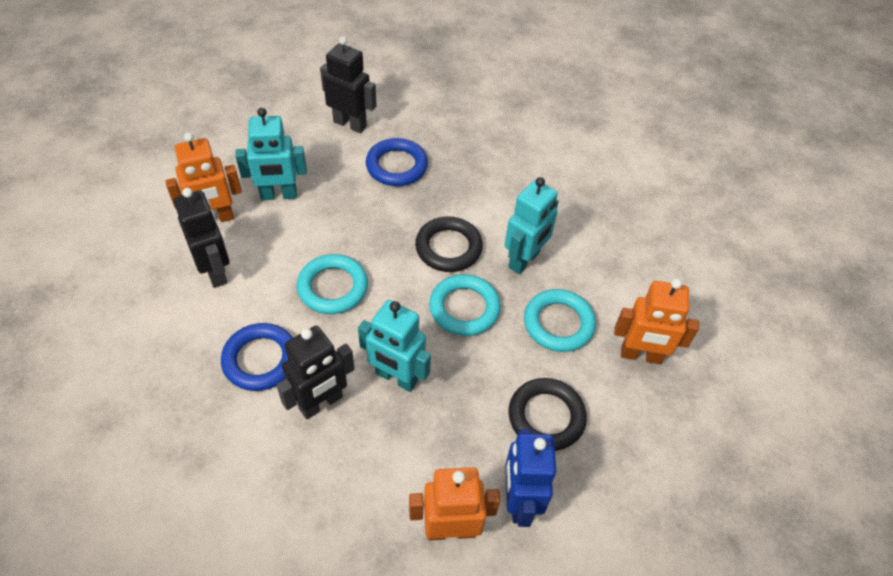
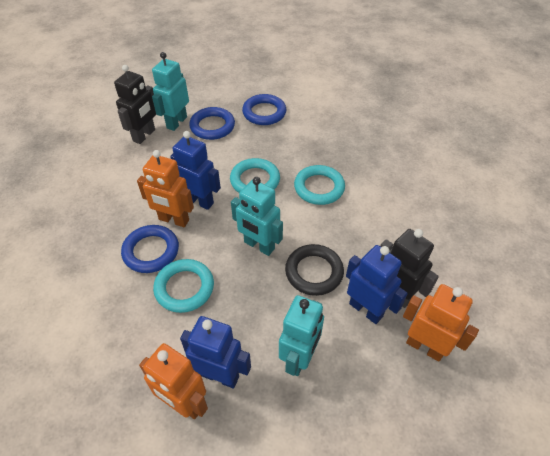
black ring: 2 -> 1
black robot: 3 -> 2
blue ring: 2 -> 3
blue robot: 1 -> 3

